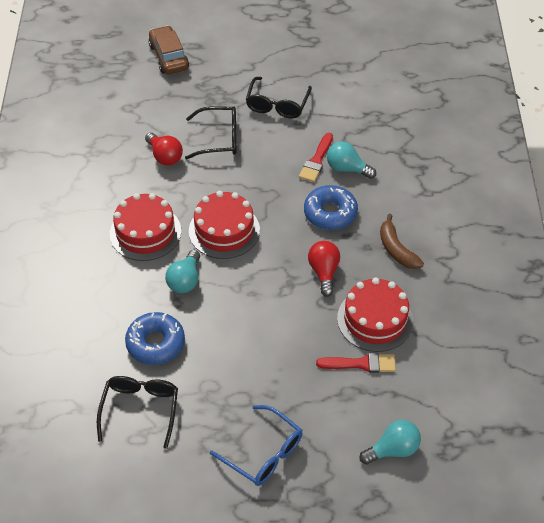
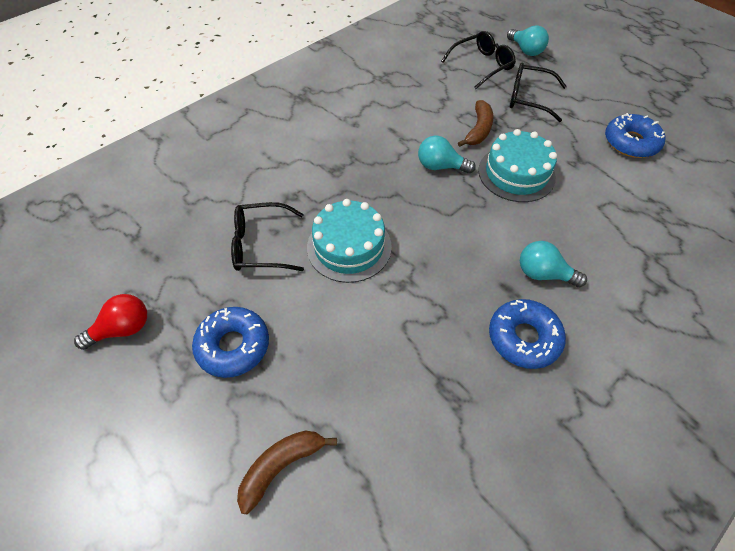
blue donut: 2 -> 3
blue glasses: 1 -> 0
brown banana: 1 -> 2
brown car: 1 -> 0
red brush: 2 -> 0
red cake: 3 -> 0
red light bulb: 2 -> 1
turquoise cake: 0 -> 2

